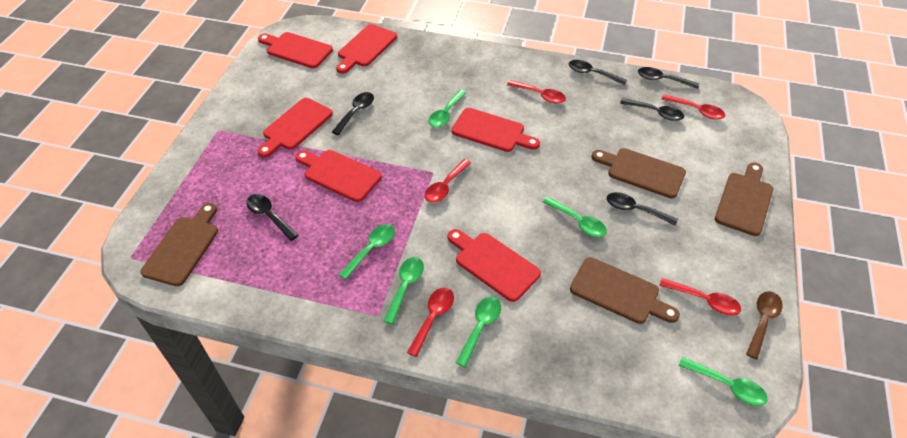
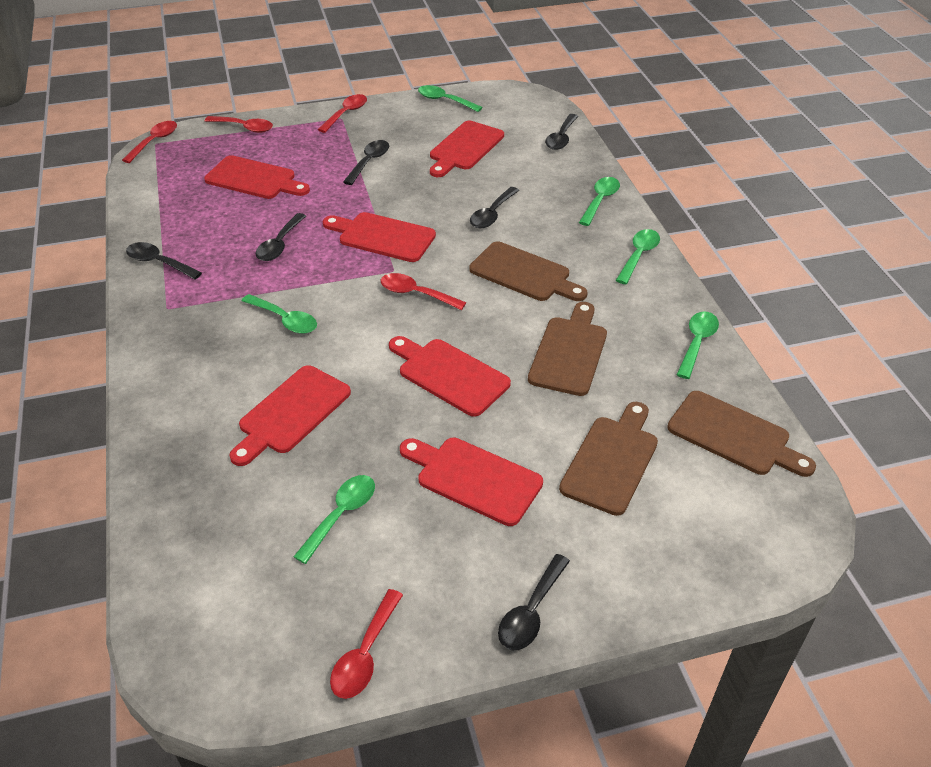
brown spoon: 1 -> 0

